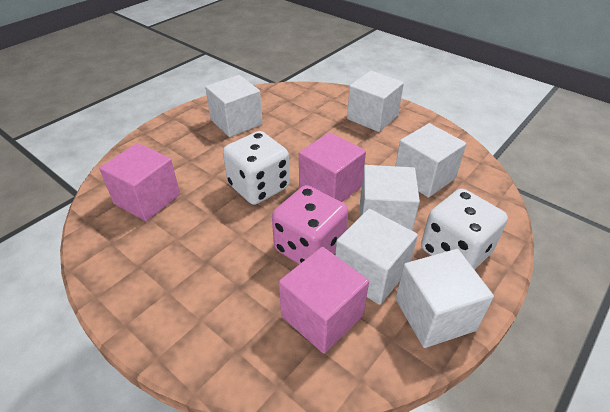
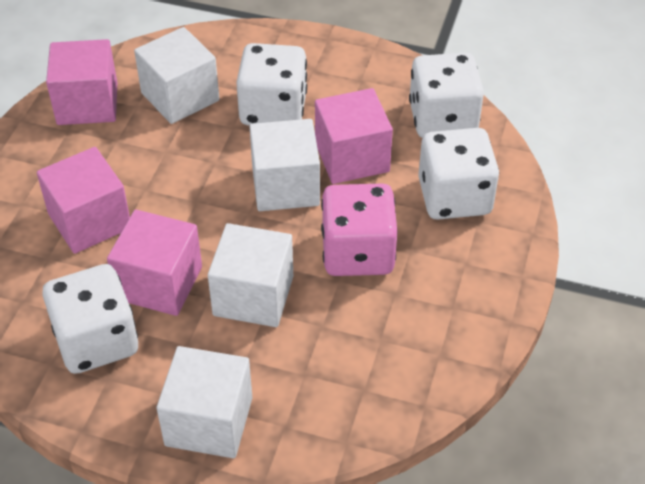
pink cube: 3 -> 4
white cube: 6 -> 4
white dice: 2 -> 4

